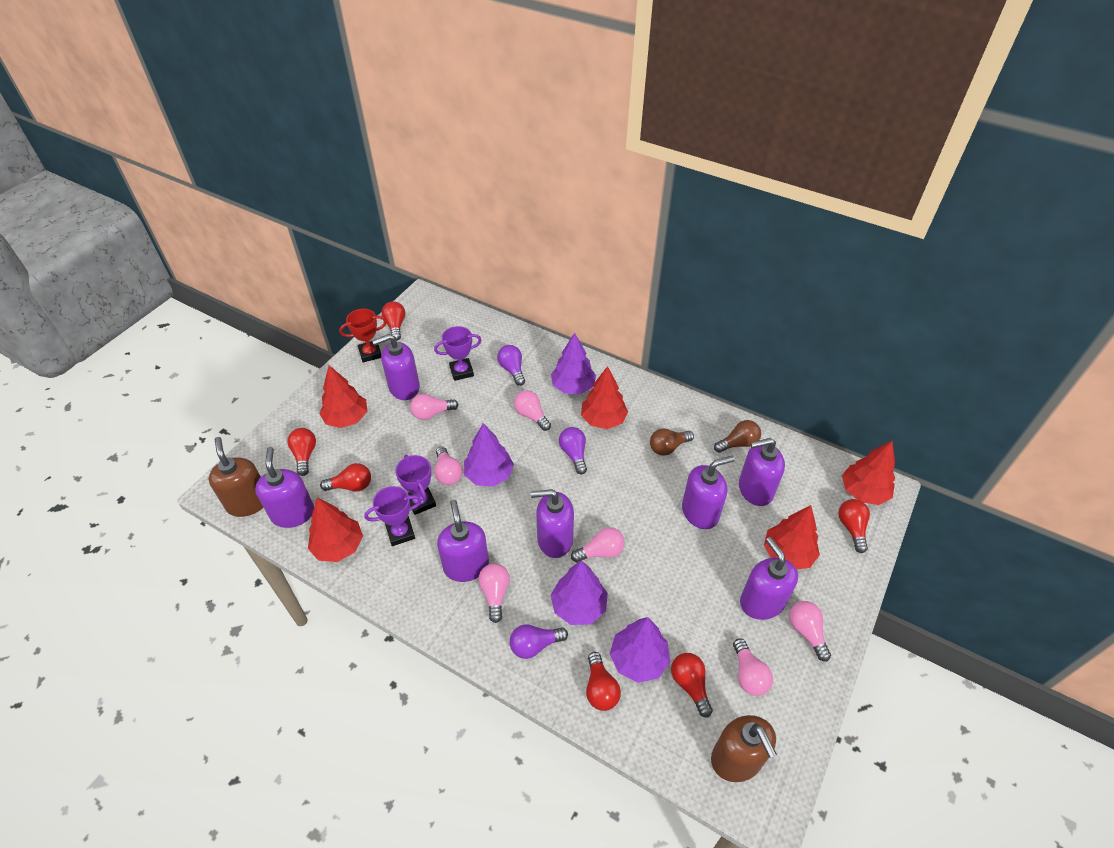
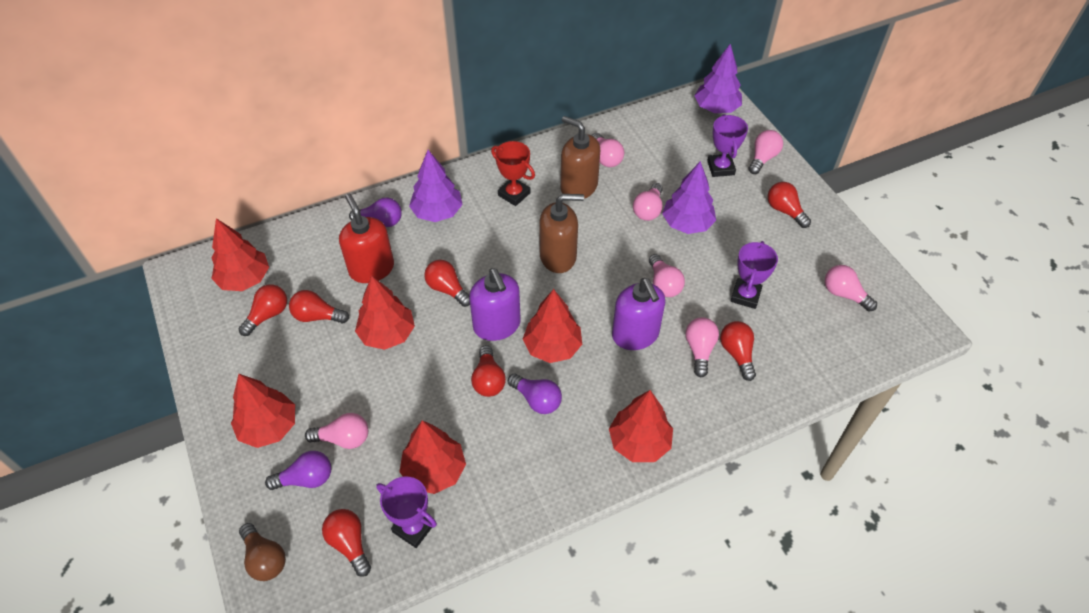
brown light bulb: 2 -> 1
purple soap dispenser: 7 -> 2
purple tree: 4 -> 3
red light bulb: 6 -> 7
red soap dispenser: 0 -> 1
red tree: 5 -> 6

